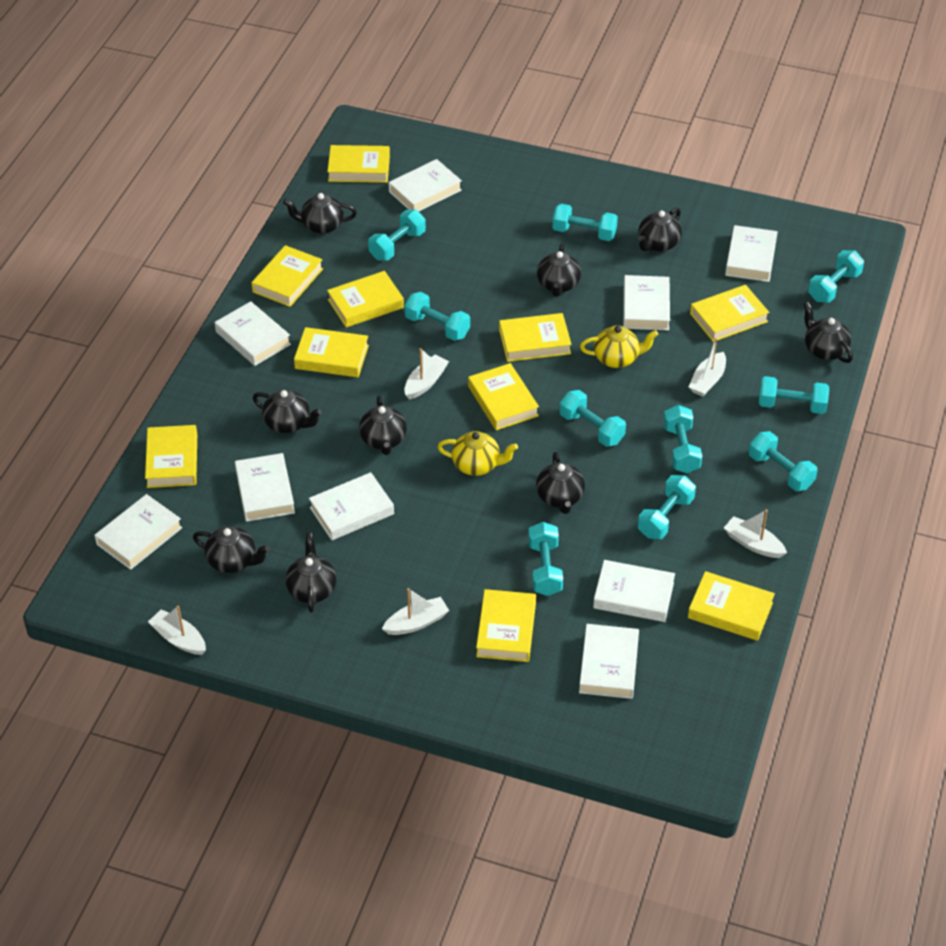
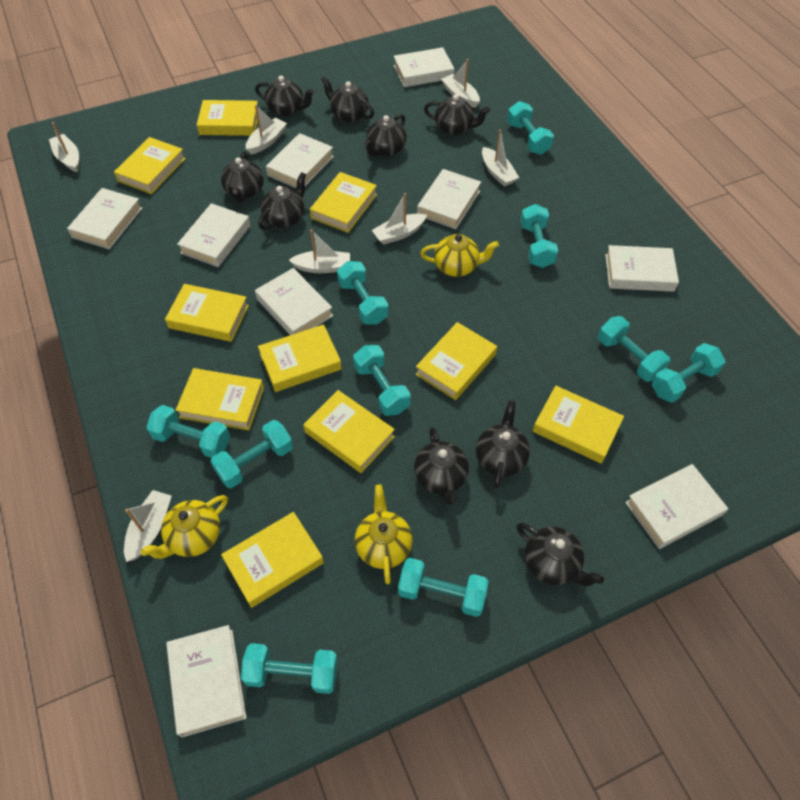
white boat: 5 -> 7
yellow teapot: 2 -> 3

